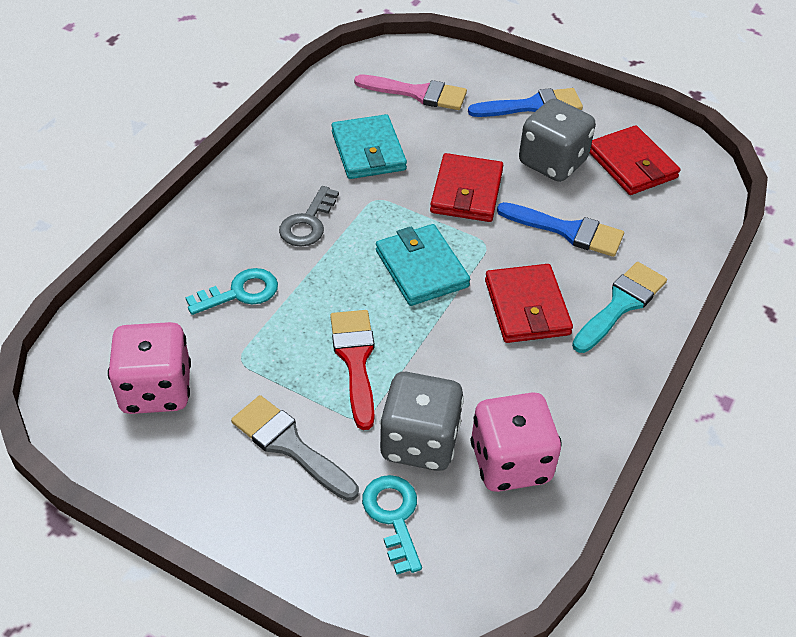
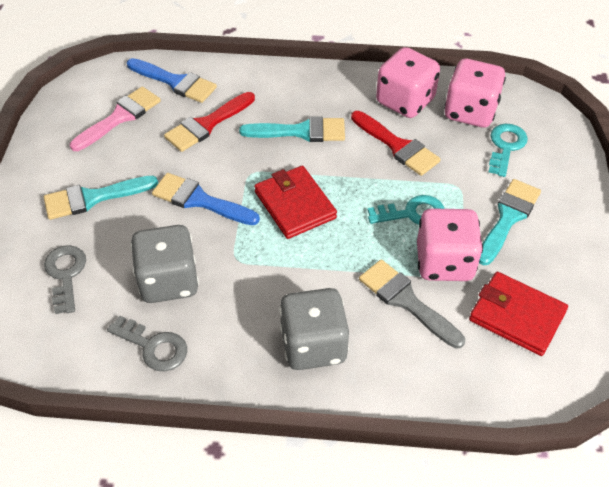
grey key: 1 -> 2
pink dice: 2 -> 3
red brush: 1 -> 2
red wallet: 3 -> 2
turquoise brush: 1 -> 3
turquoise wallet: 2 -> 0

